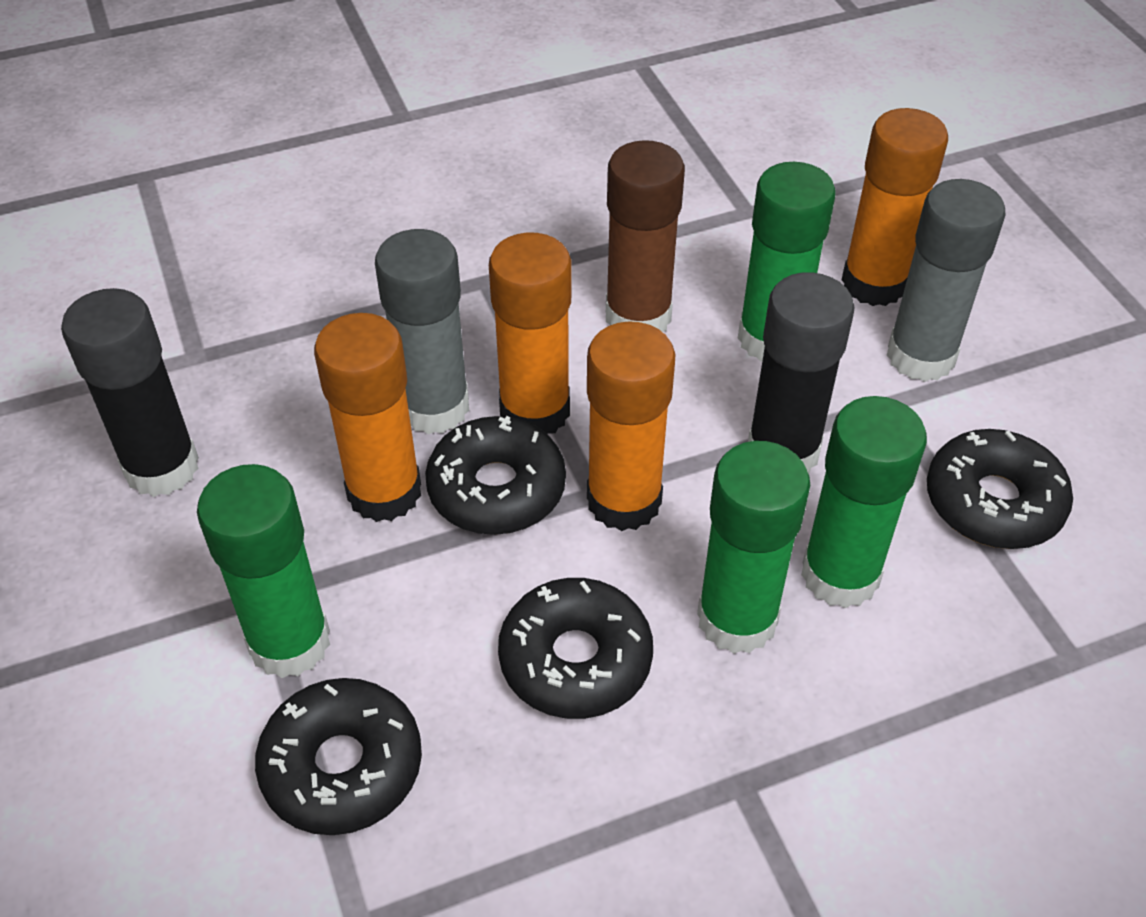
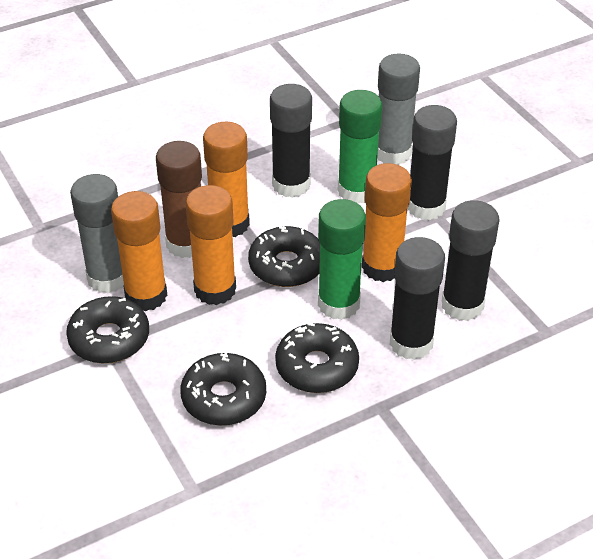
black glue stick: 2 -> 4
green glue stick: 4 -> 2

